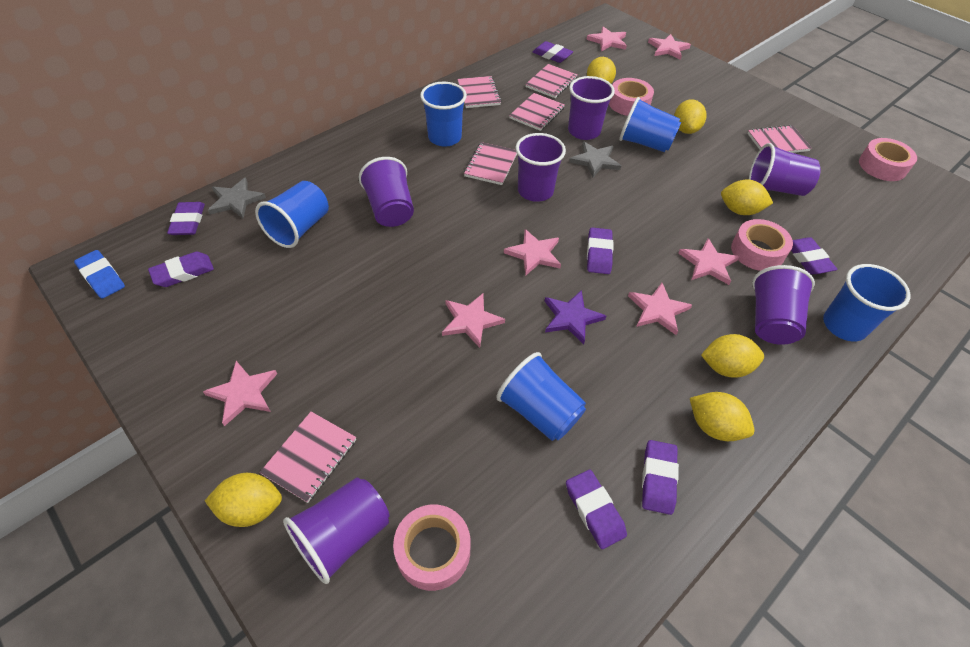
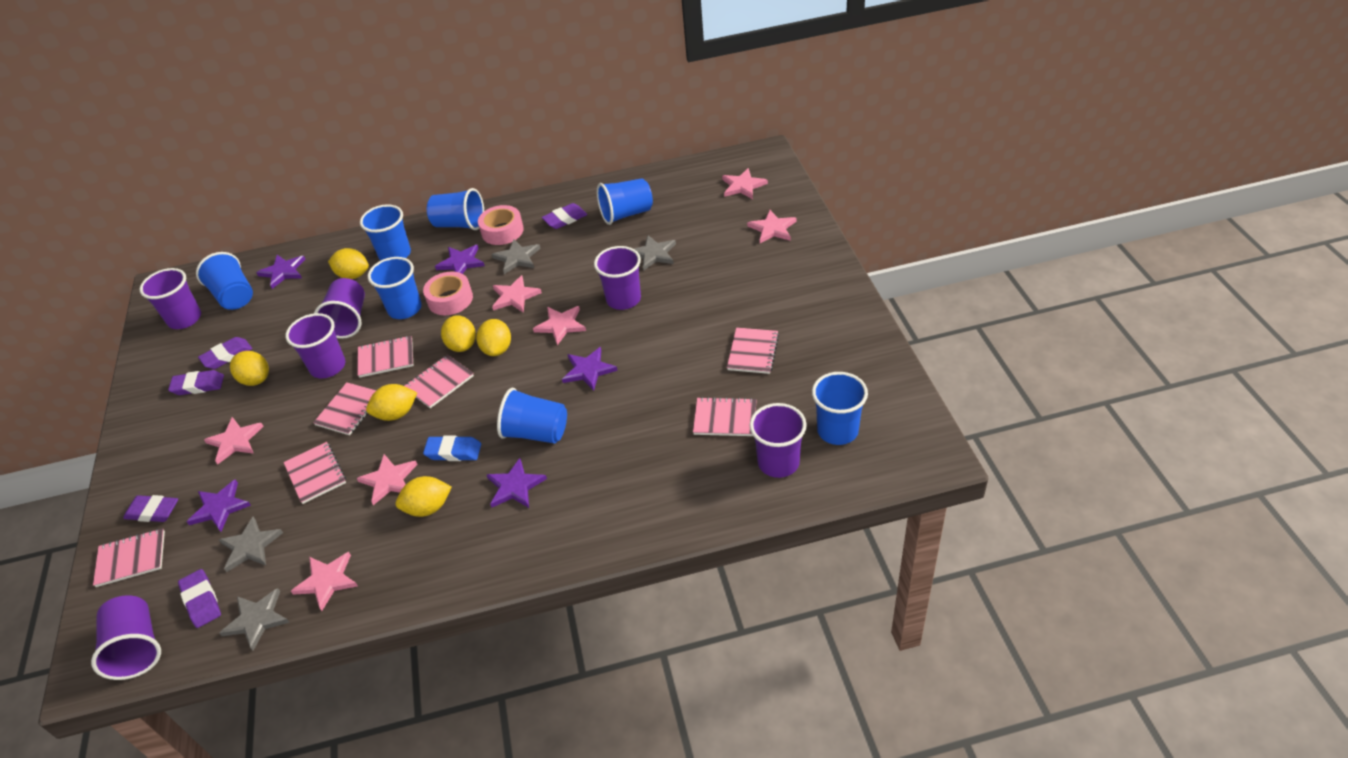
blue cup: 5 -> 7
grey star: 2 -> 4
pink notebook: 6 -> 7
pink tape: 4 -> 2
purple eraser: 7 -> 5
purple star: 1 -> 5

